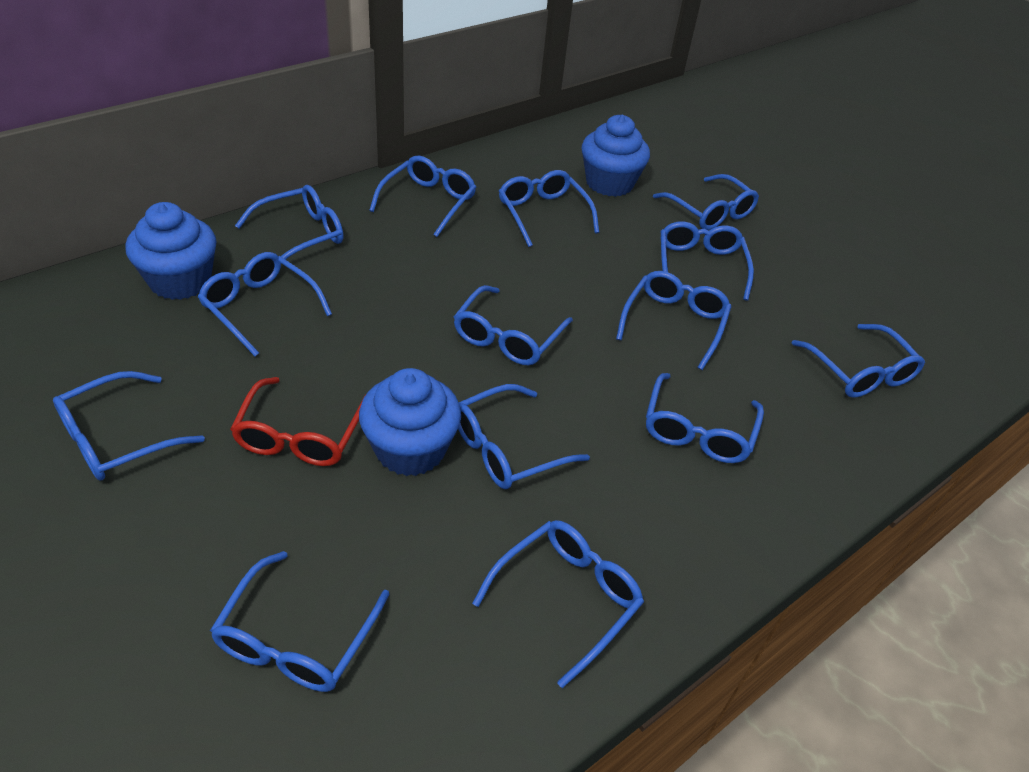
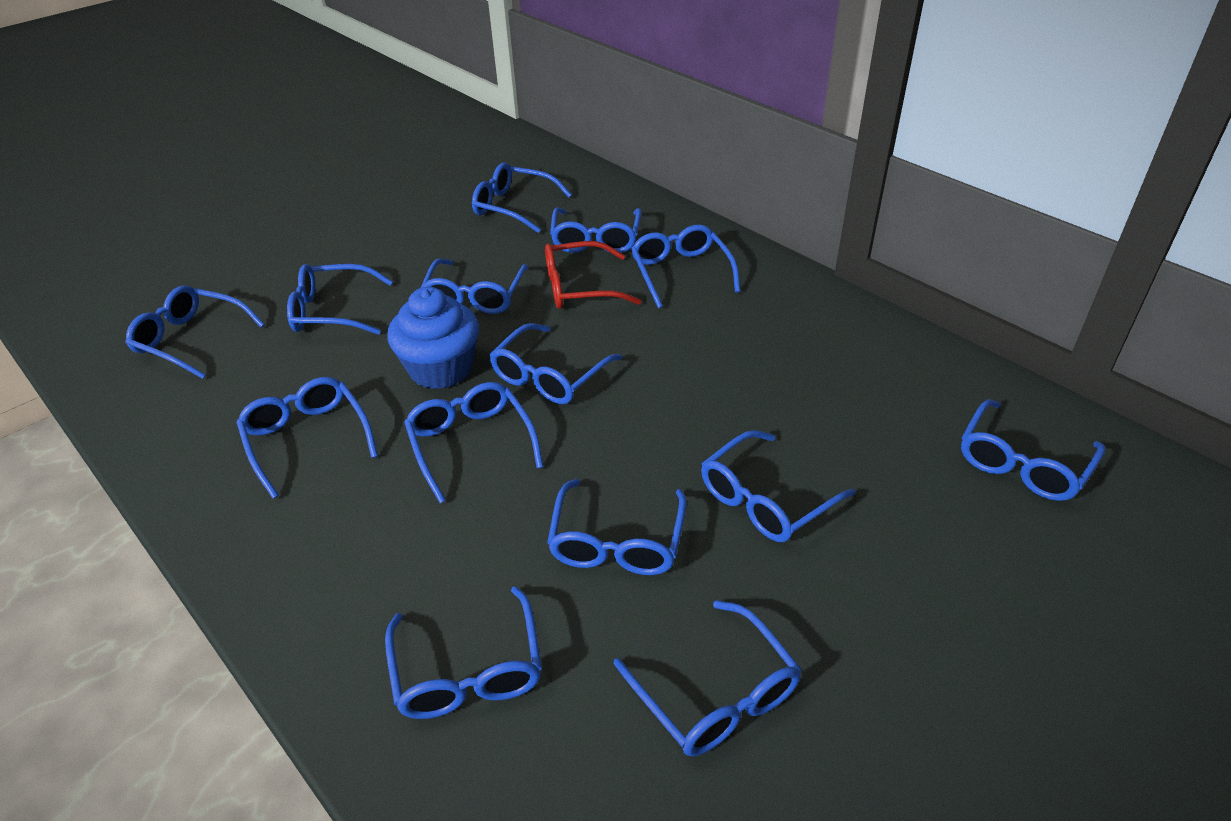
blue cupcake: 3 -> 1

